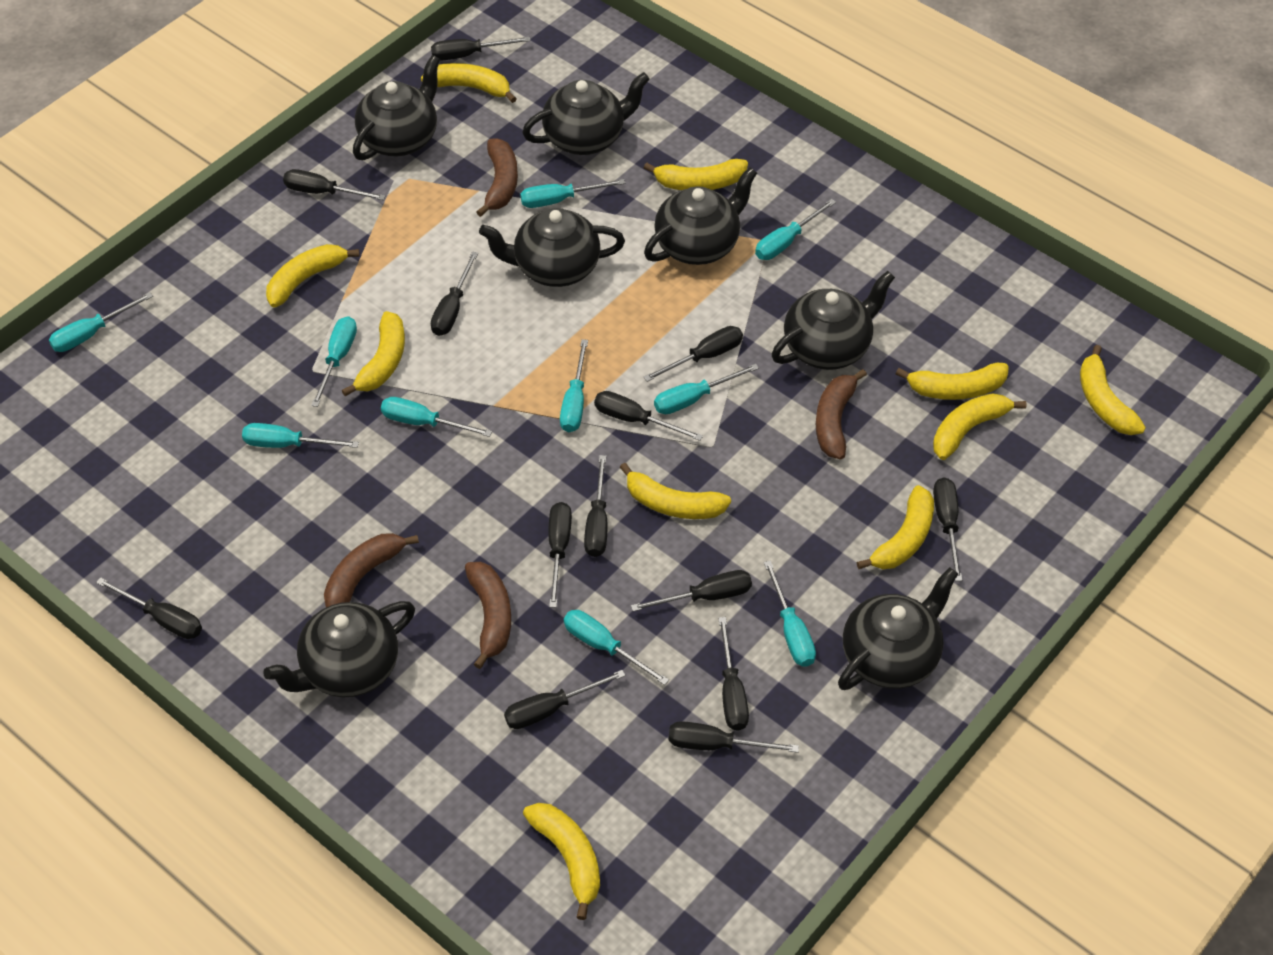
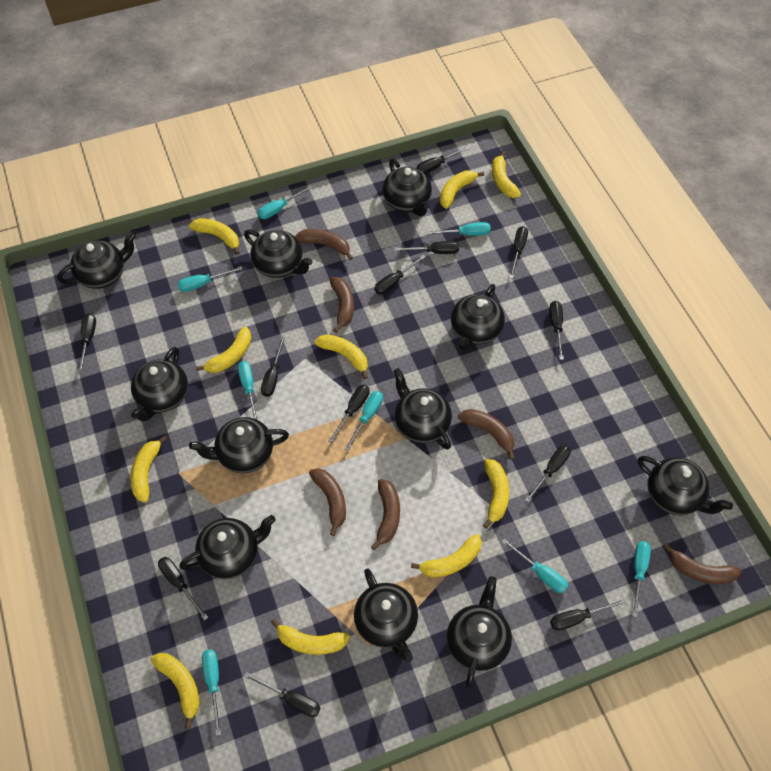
black screwdriver: 13 -> 12
black teapot: 7 -> 11
brown banana: 4 -> 6
turquoise screwdriver: 10 -> 8

